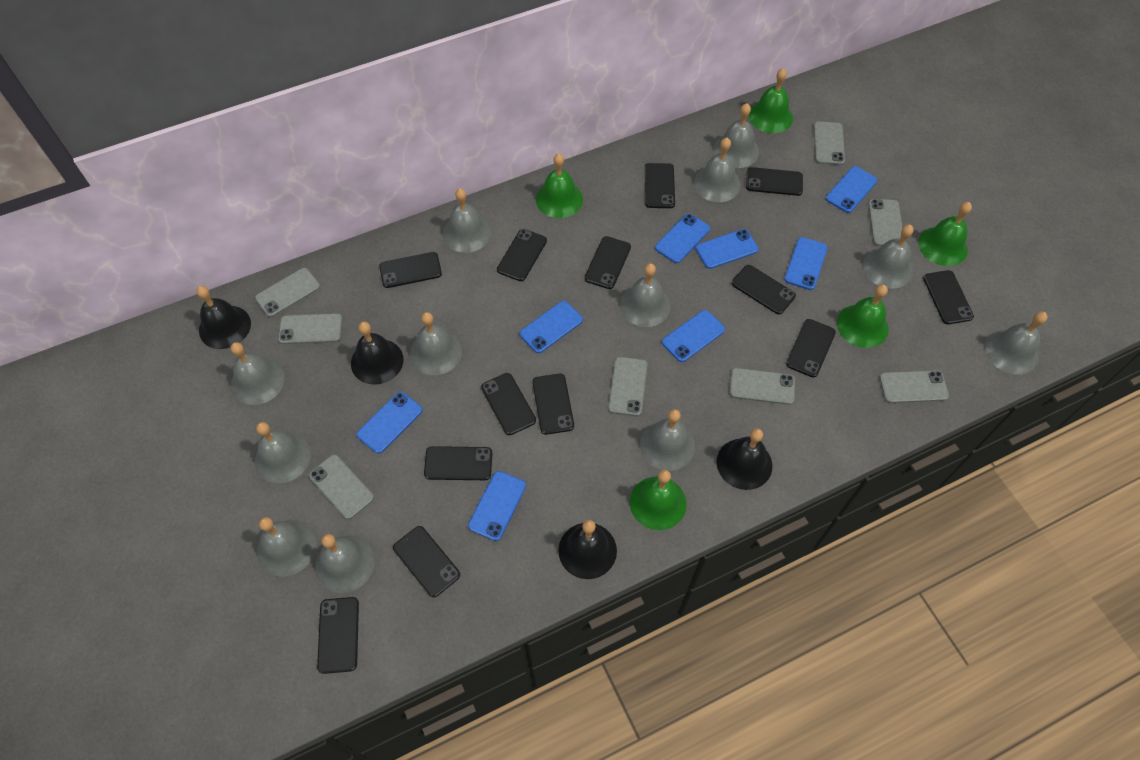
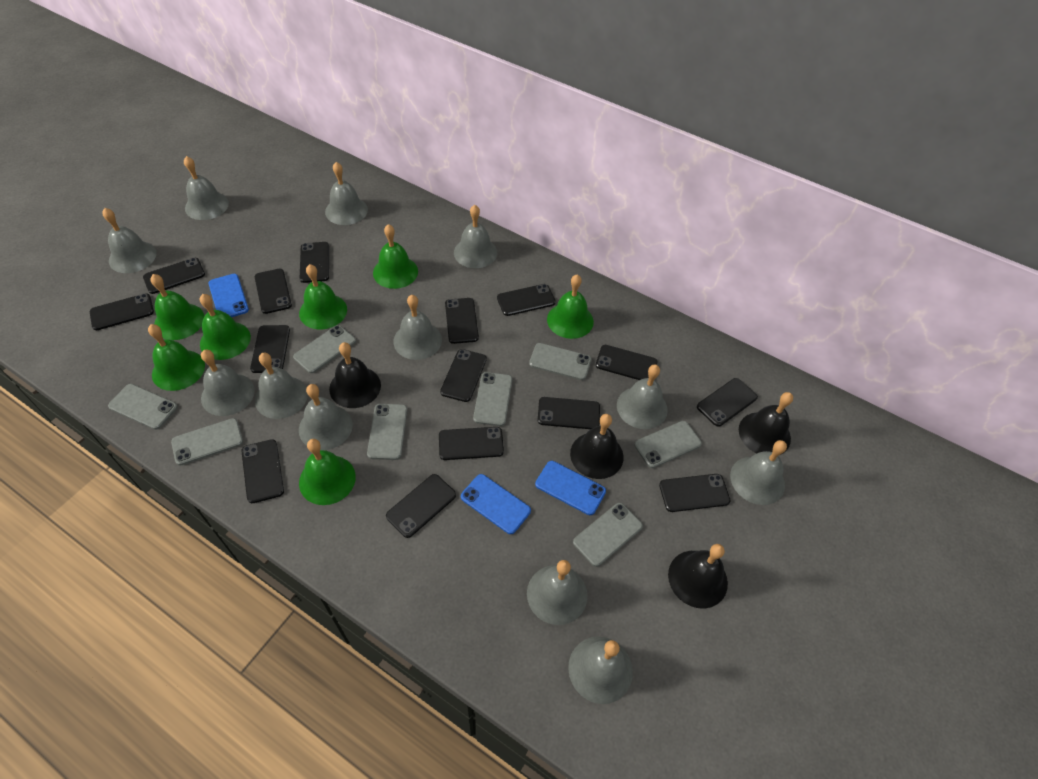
black phone: 13 -> 15
blue phone: 8 -> 3
green bell: 5 -> 7

